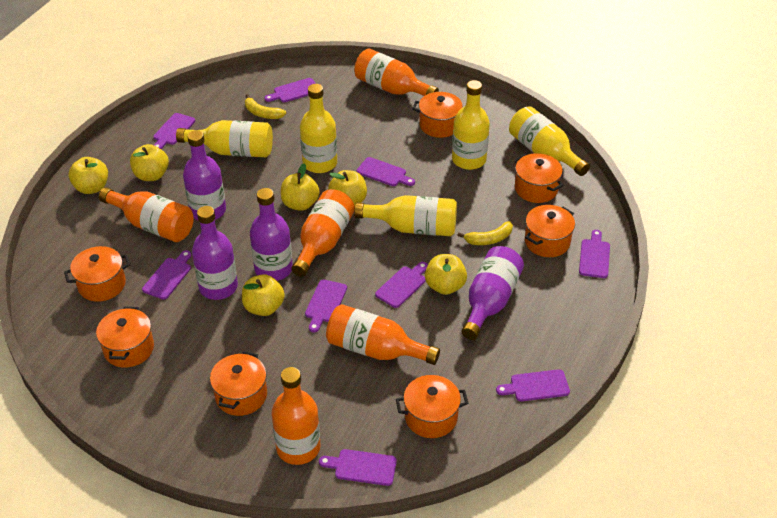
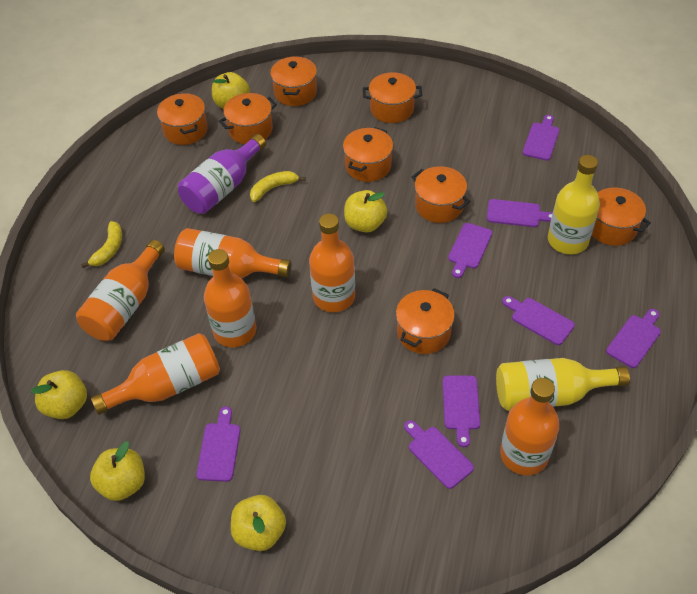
orange bottle: 5 -> 6
orange pot: 7 -> 8
purple bottle: 4 -> 1
purple cutting board: 9 -> 8
yellow apple: 6 -> 5
yellow bottle: 5 -> 2

